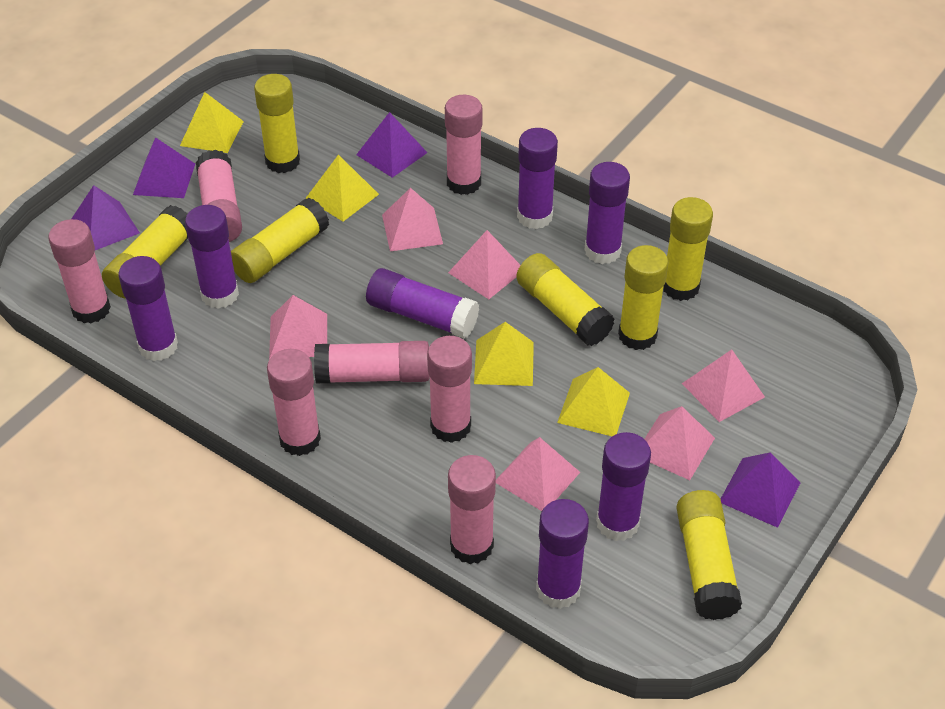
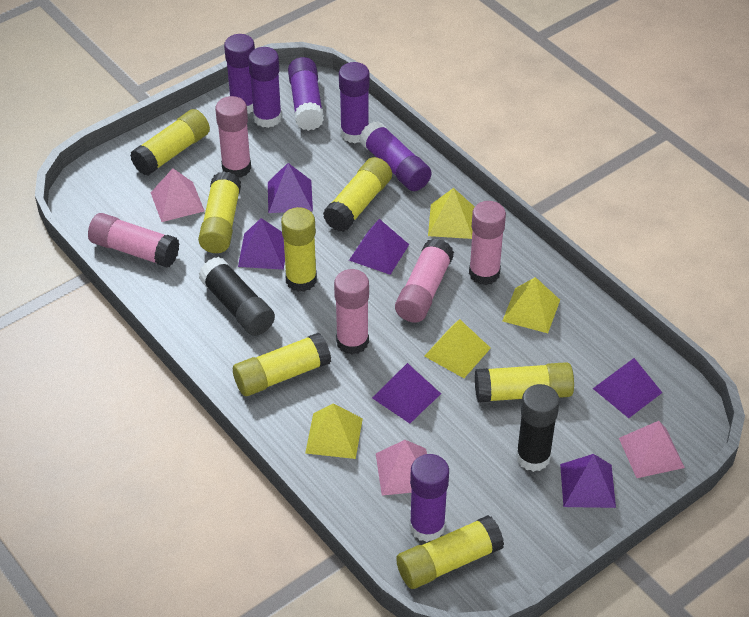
black glue stick: 0 -> 2
pink glue stick: 7 -> 5
pink pyramid: 6 -> 3
purple glue stick: 7 -> 6
purple pyramid: 4 -> 6

